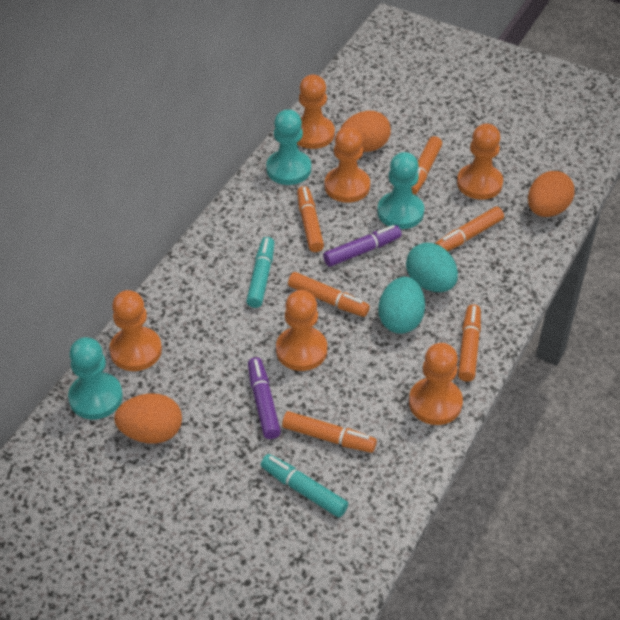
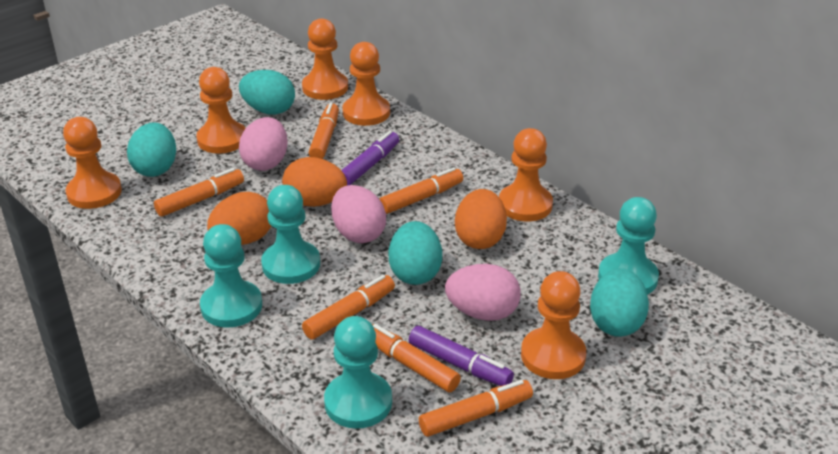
pink egg: 0 -> 3
turquoise egg: 2 -> 4
turquoise marker: 2 -> 0
turquoise pawn: 3 -> 4

